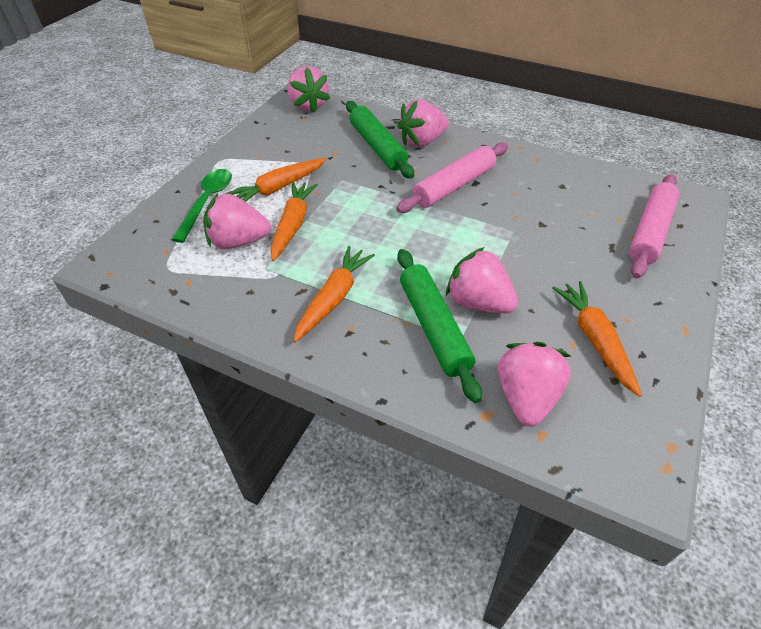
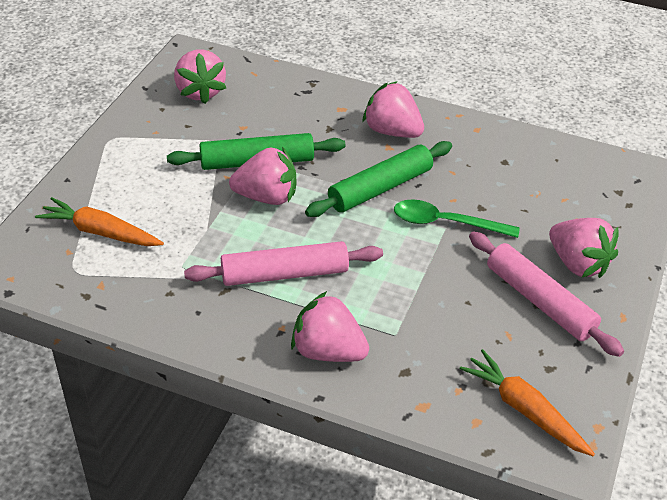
orange carrot: 4 -> 2

